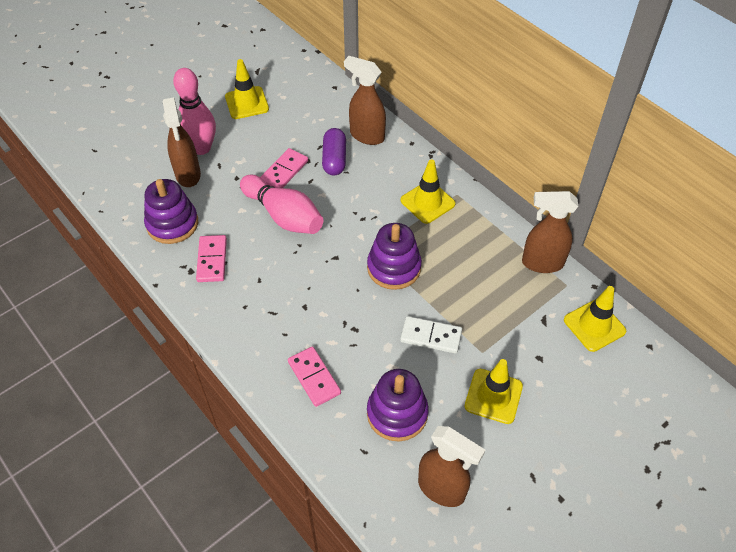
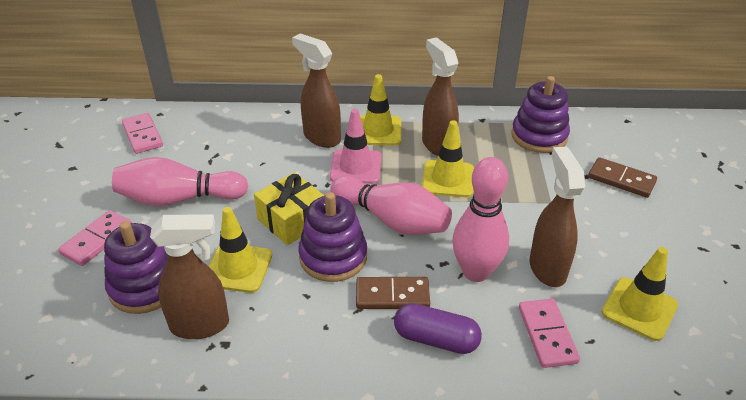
brown domino: 0 -> 2
pink bowling pin: 2 -> 3
pink traffic cone: 0 -> 1
white domino: 1 -> 0
yellow gift: 0 -> 1

